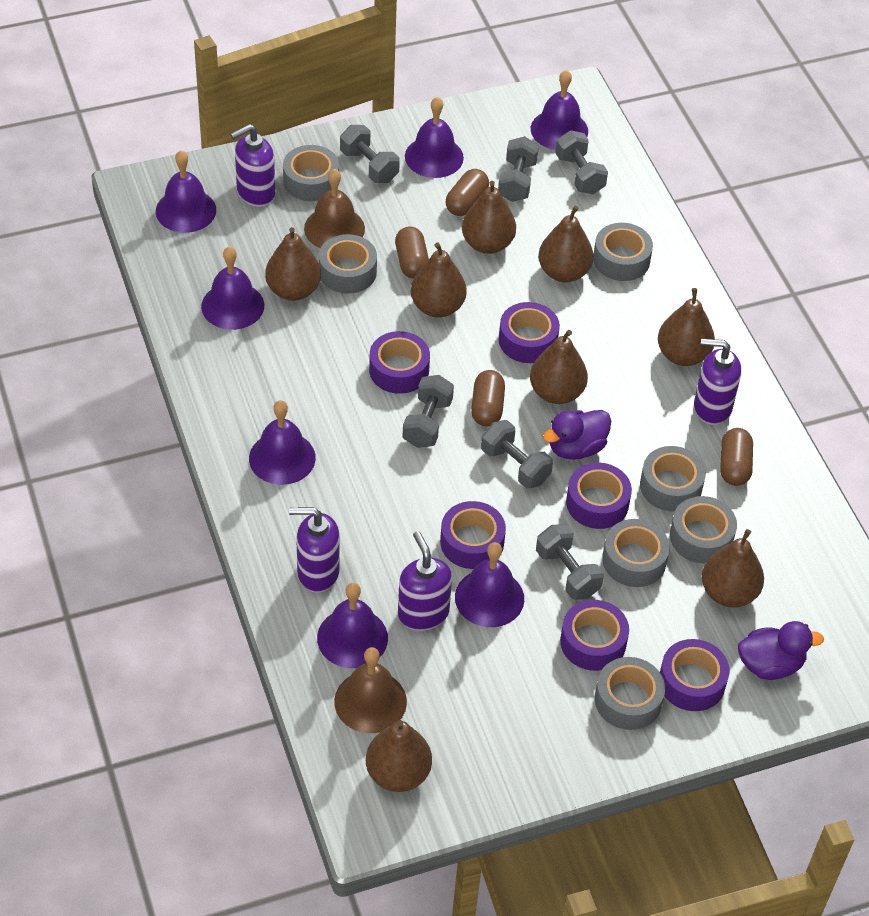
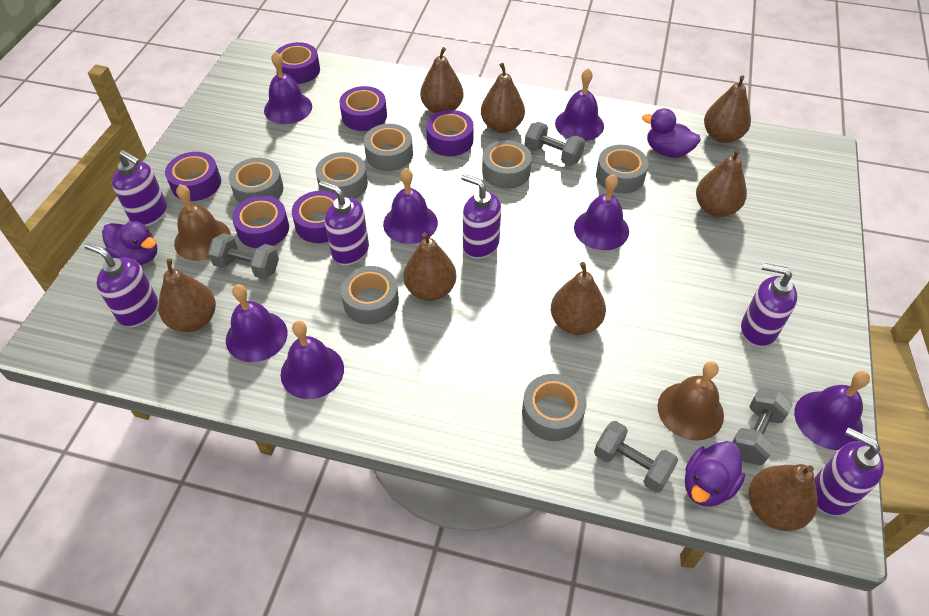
brown capsule: 4 -> 0
grey dumbbell: 6 -> 4
purple duck: 2 -> 3
purple soap dispenser: 4 -> 6

